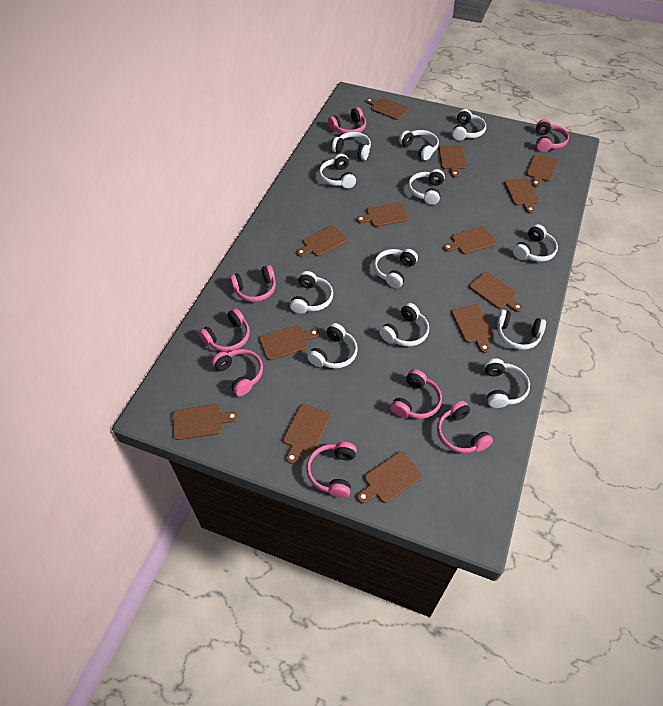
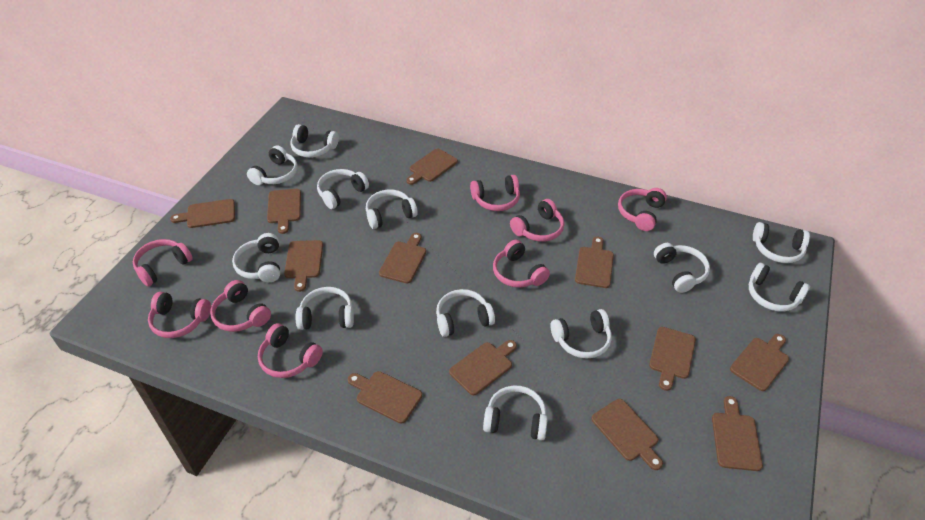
brown cutting board: 13 -> 12

